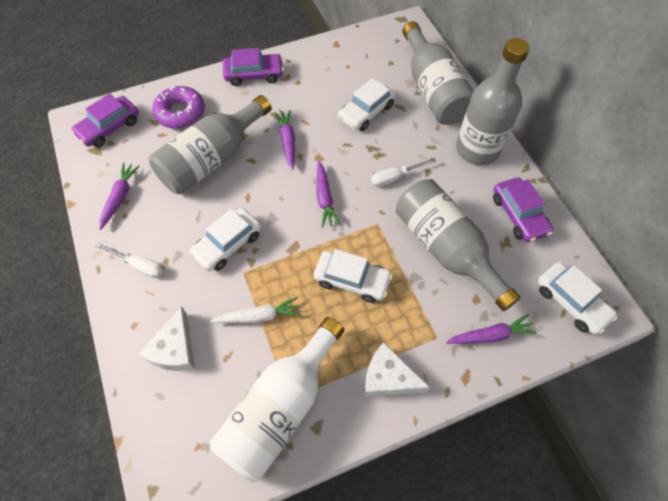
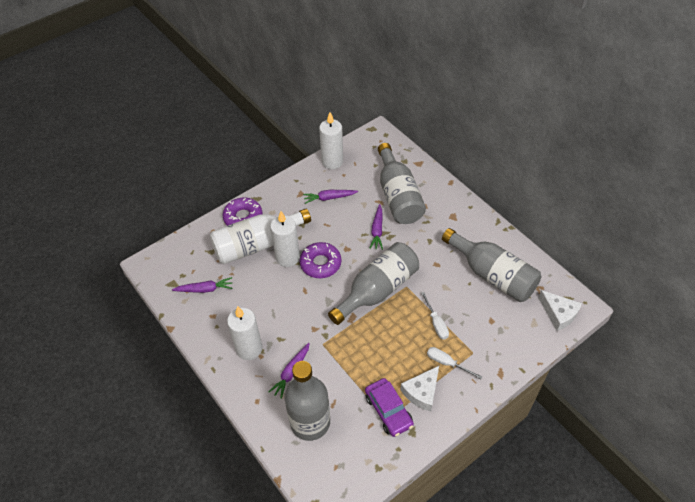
purple car: 3 -> 1
purple donut: 1 -> 2
white candle: 0 -> 3
white car: 4 -> 0
white carrot: 1 -> 0

